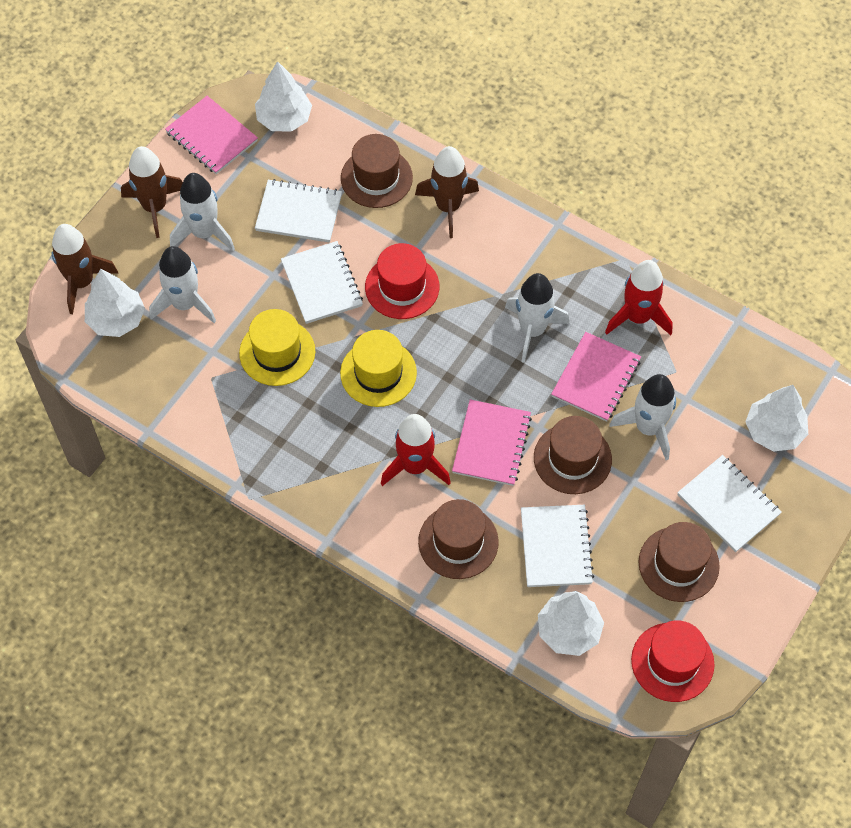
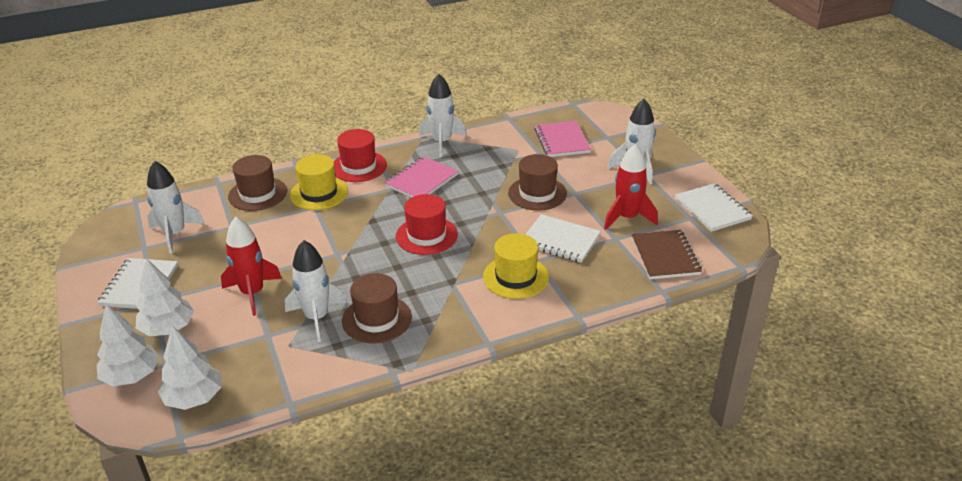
brown hat: 4 -> 3
brown notebook: 0 -> 1
brown rocket: 3 -> 0
pink notebook: 3 -> 2
white notebook: 4 -> 3
white tree: 4 -> 3

